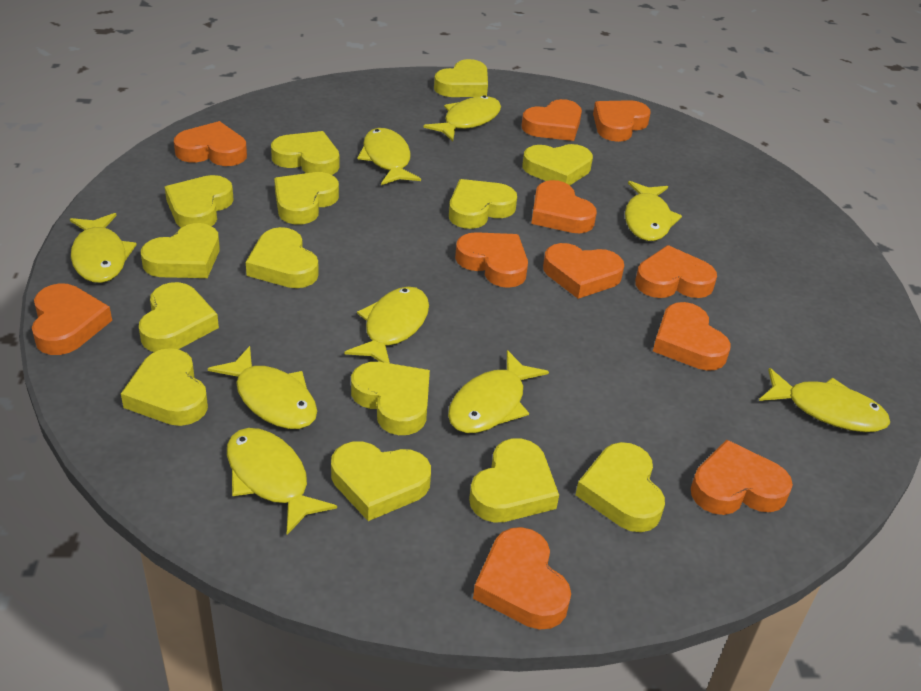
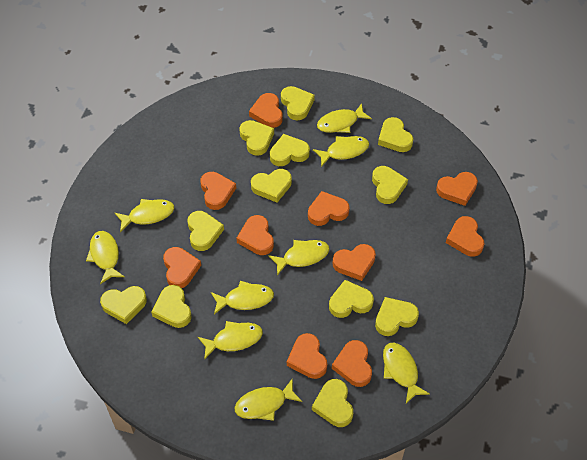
orange heart: 11 -> 10
yellow heart: 14 -> 12

